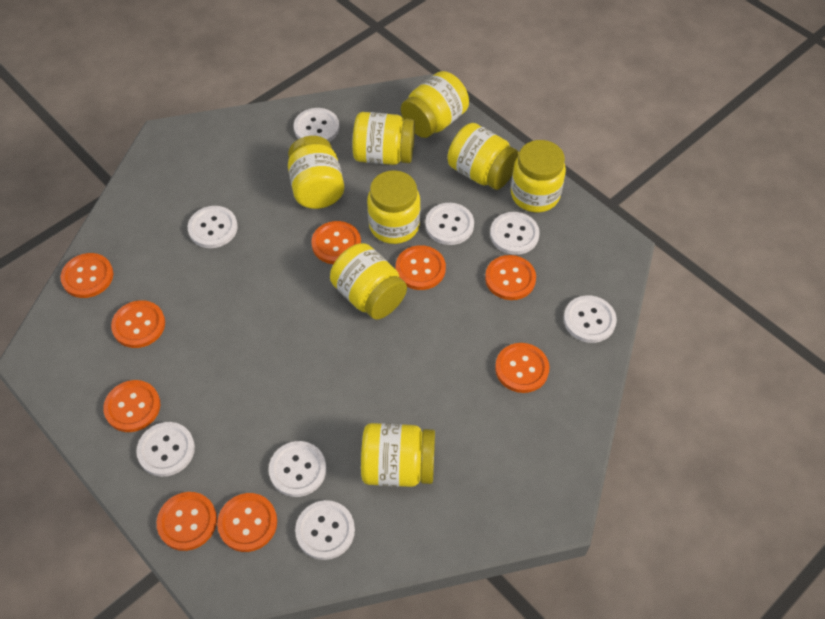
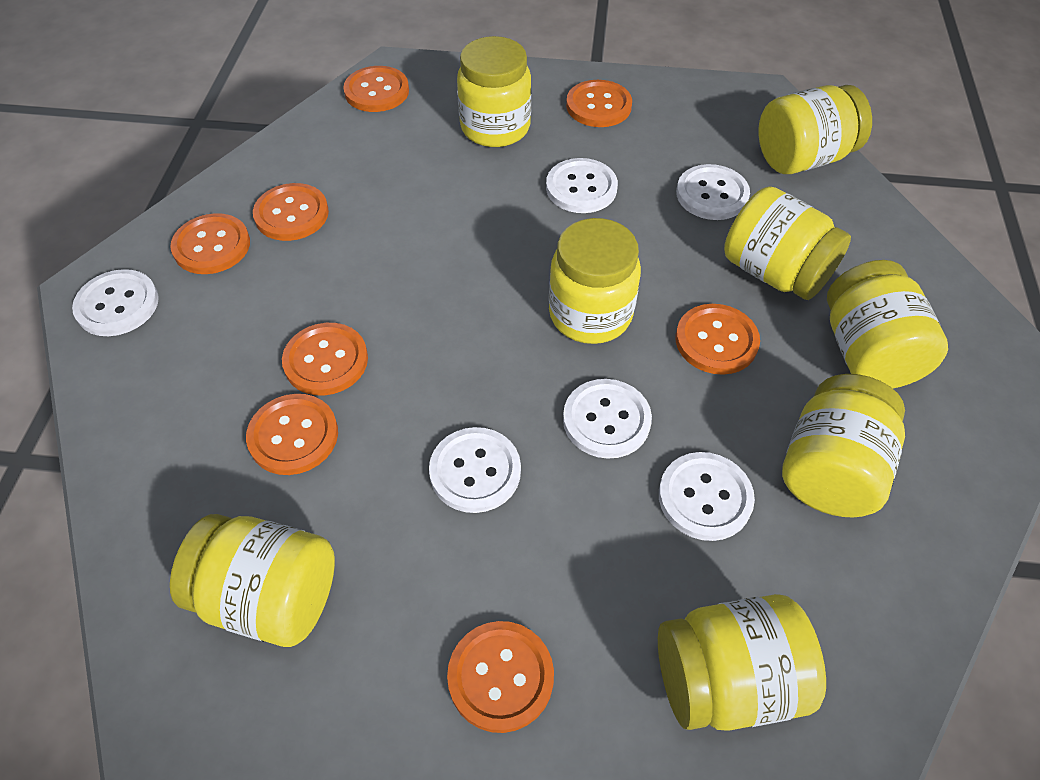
orange button: 9 -> 8
white button: 8 -> 6

